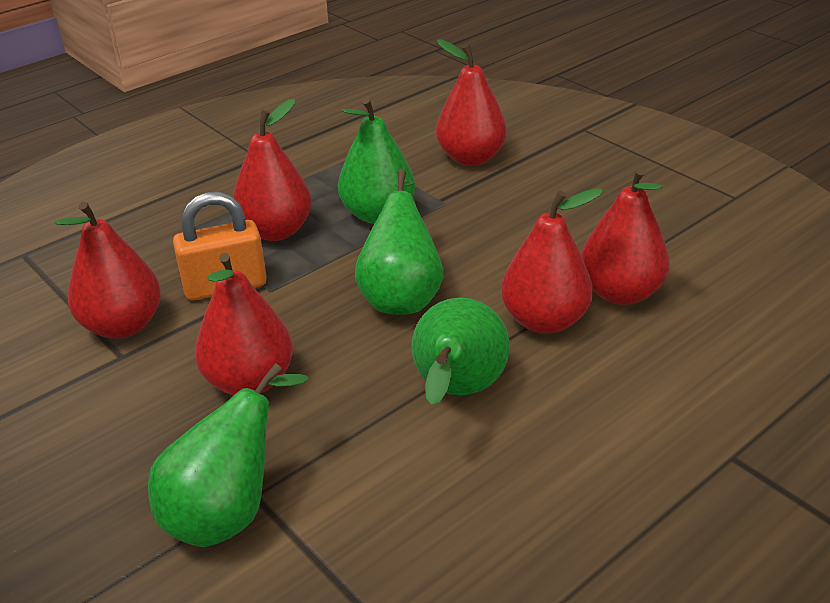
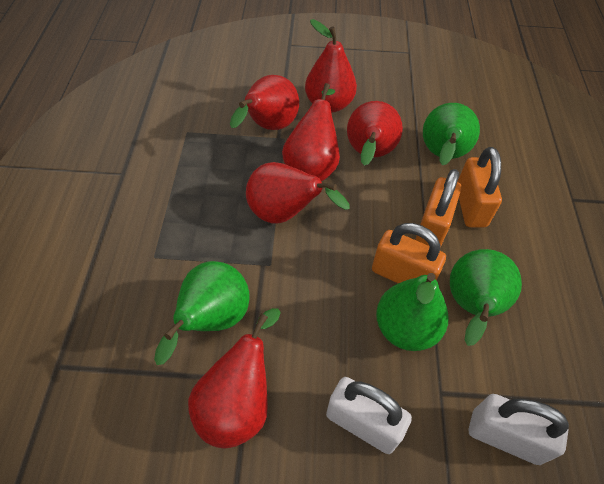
orange padlock: 1 -> 3
white padlock: 0 -> 2

